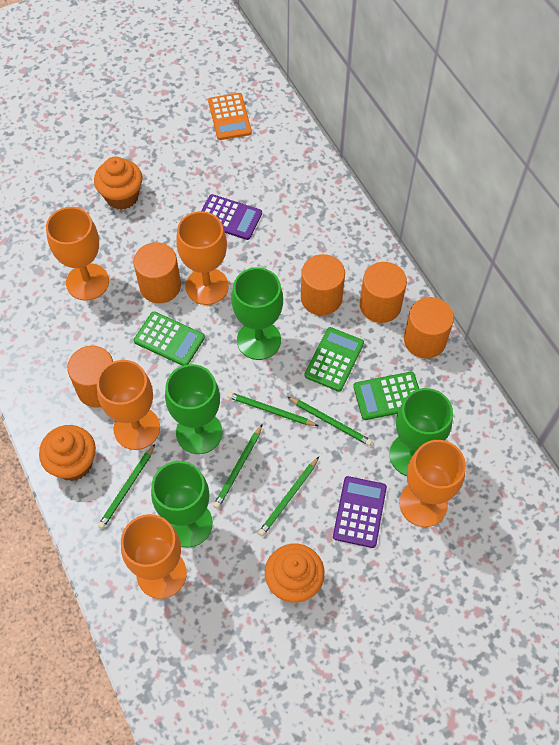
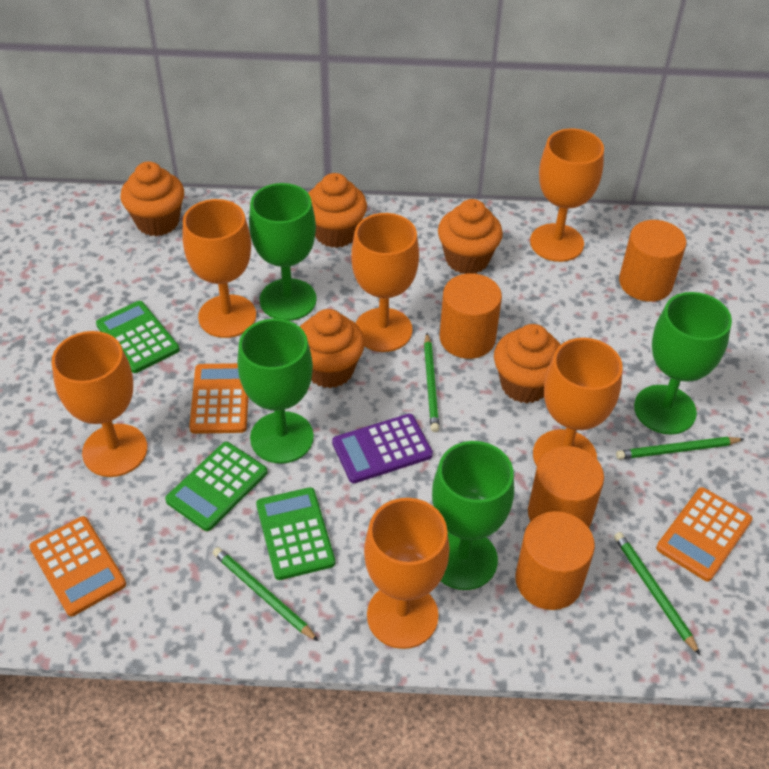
green pencil: 5 -> 4
orange calculator: 1 -> 3
orange cupcake: 3 -> 5
orange cylinder: 5 -> 4
orange goblet: 5 -> 6
purple calculator: 2 -> 1

